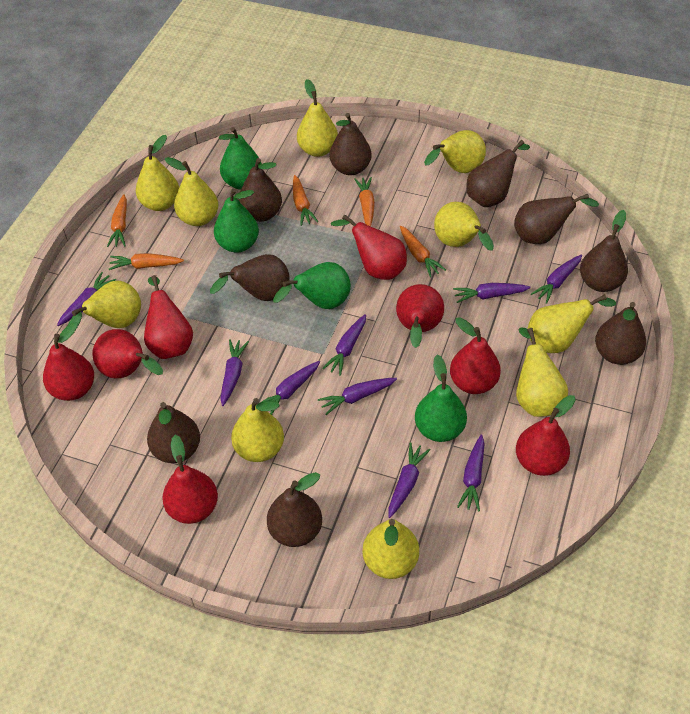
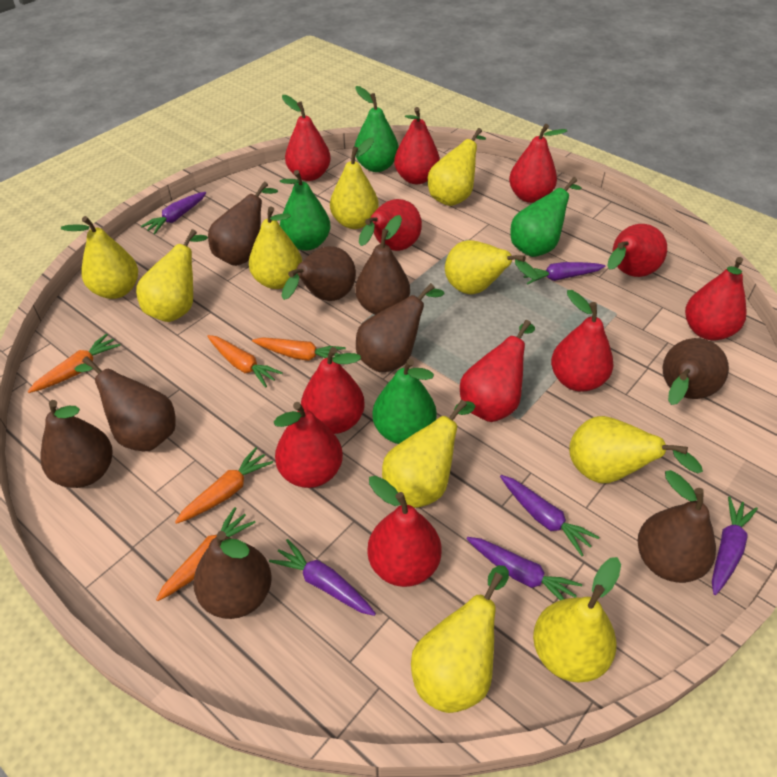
purple carrot: 9 -> 6
red pear: 8 -> 11

